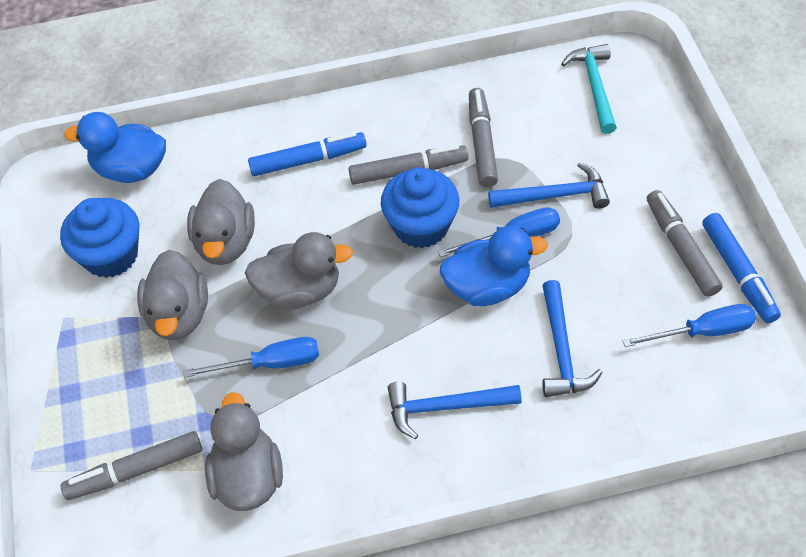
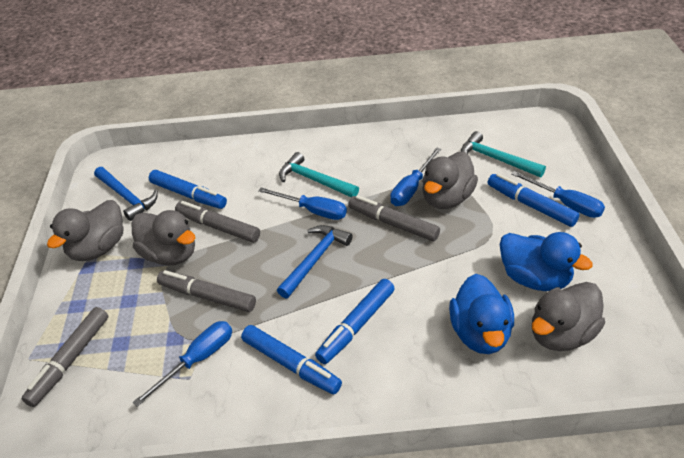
blue cupcake: 2 -> 0
blue hammer: 3 -> 2
blue marker: 2 -> 4
blue screwdriver: 3 -> 4
turquoise hammer: 1 -> 2

